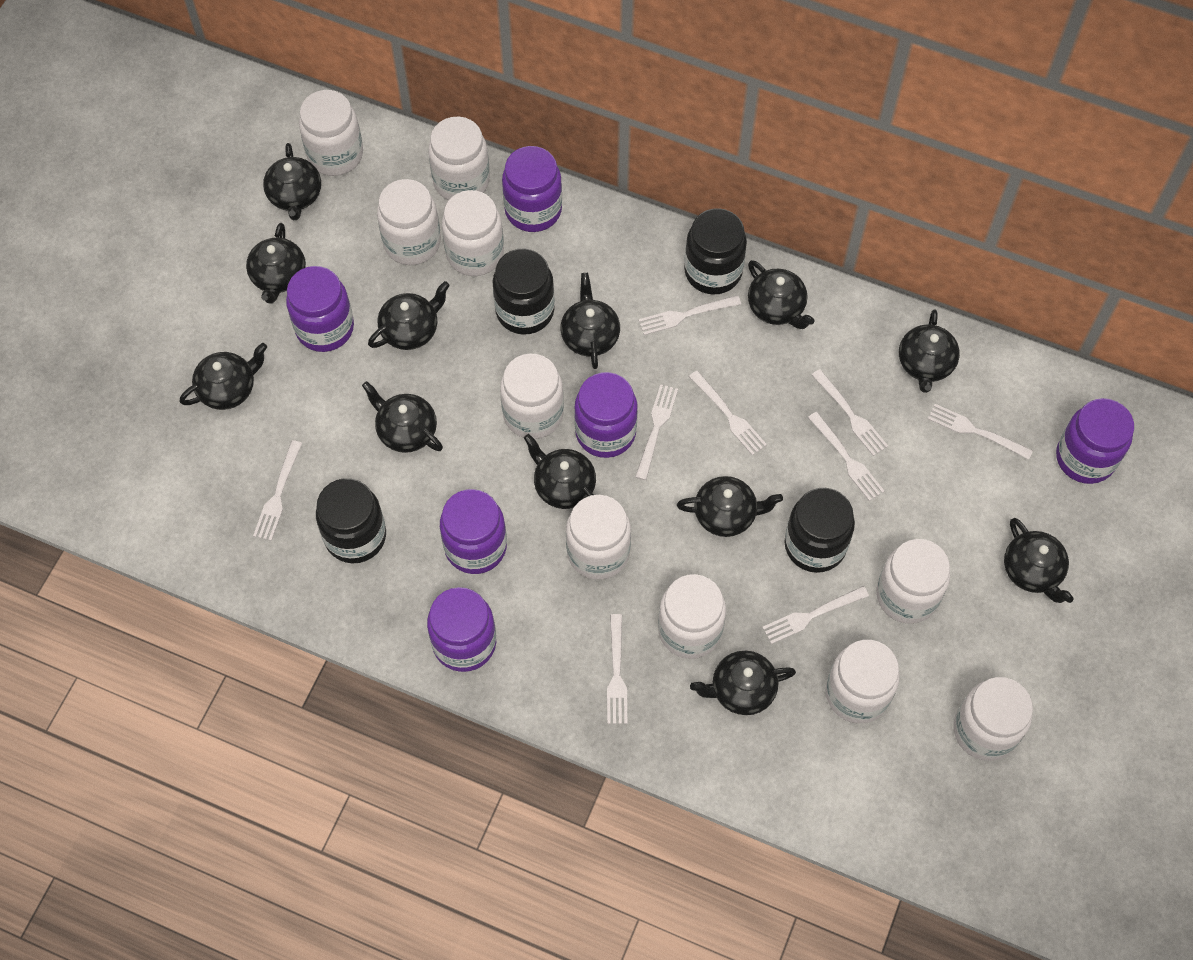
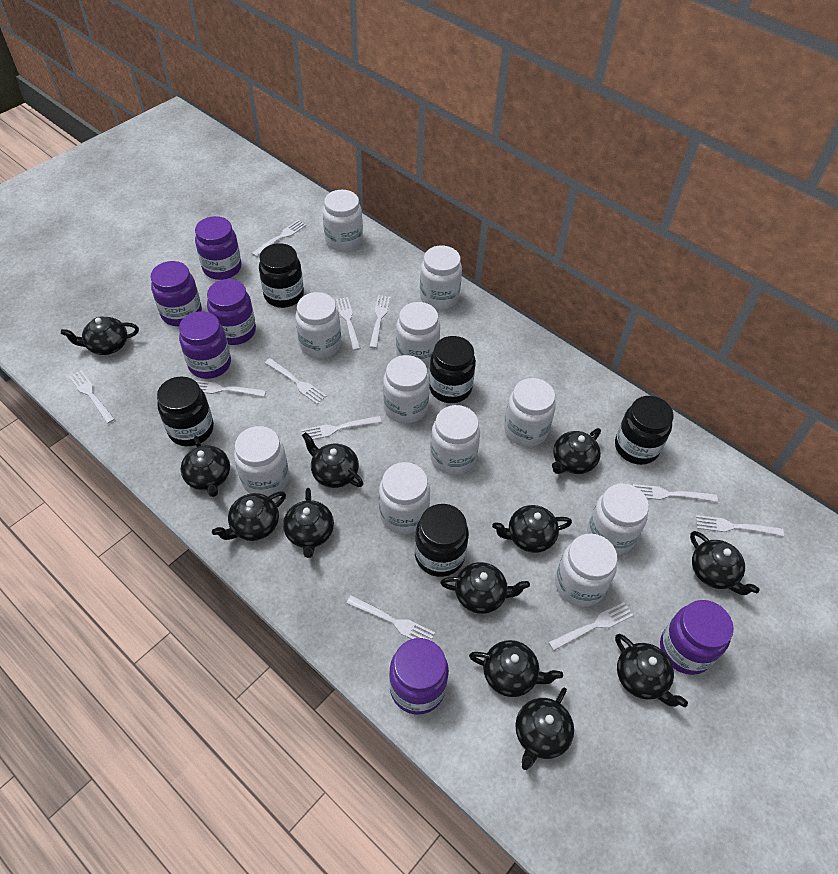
black jar: 4 -> 5
white fork: 9 -> 11
white jar: 10 -> 11

